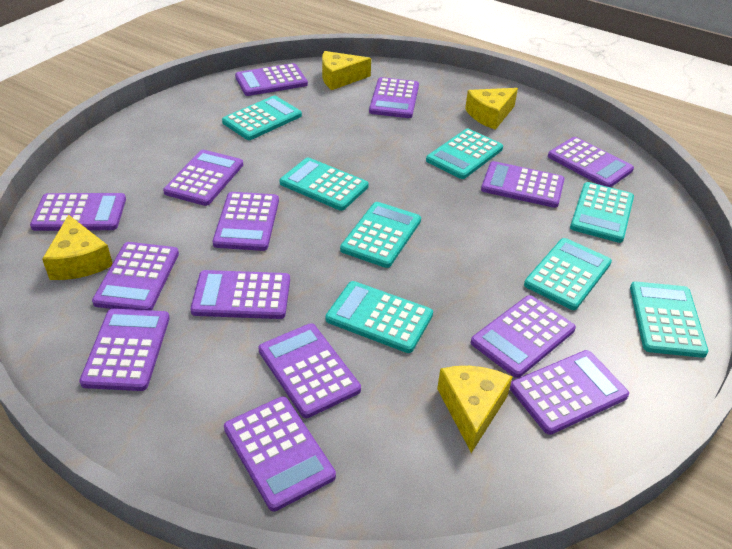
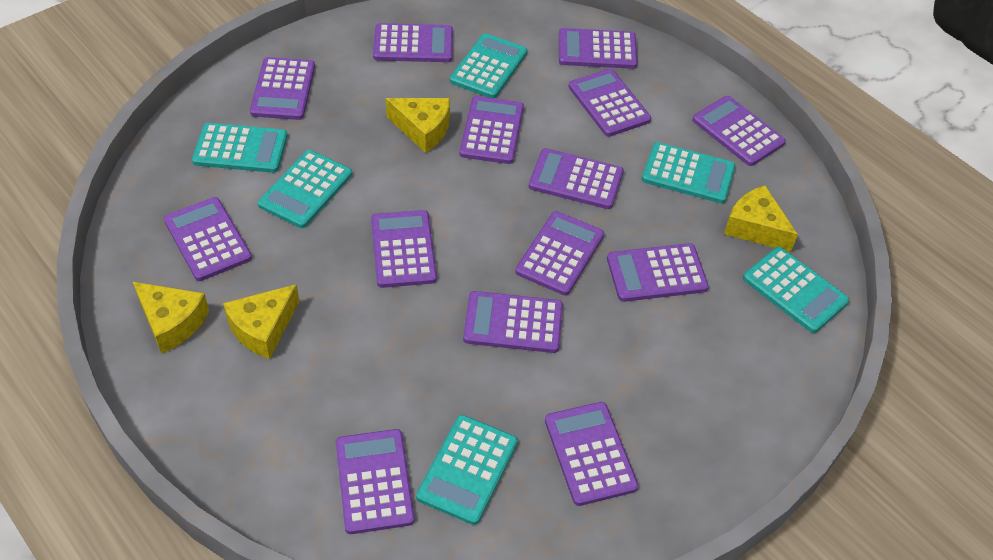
turquoise calculator: 8 -> 6

